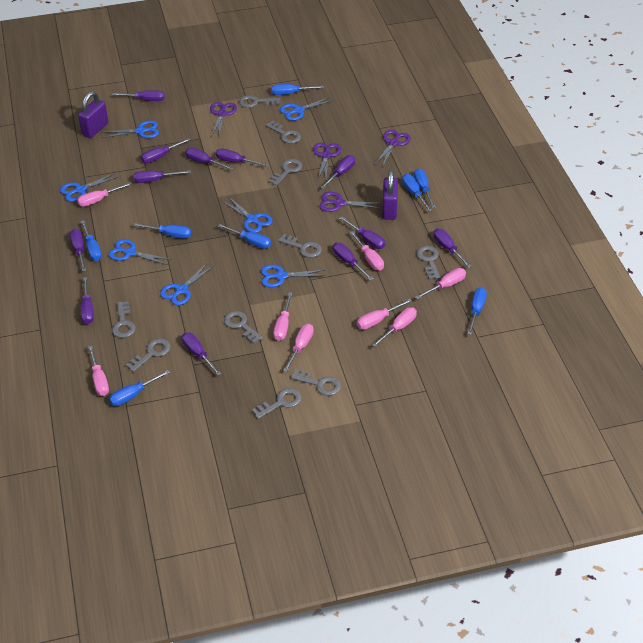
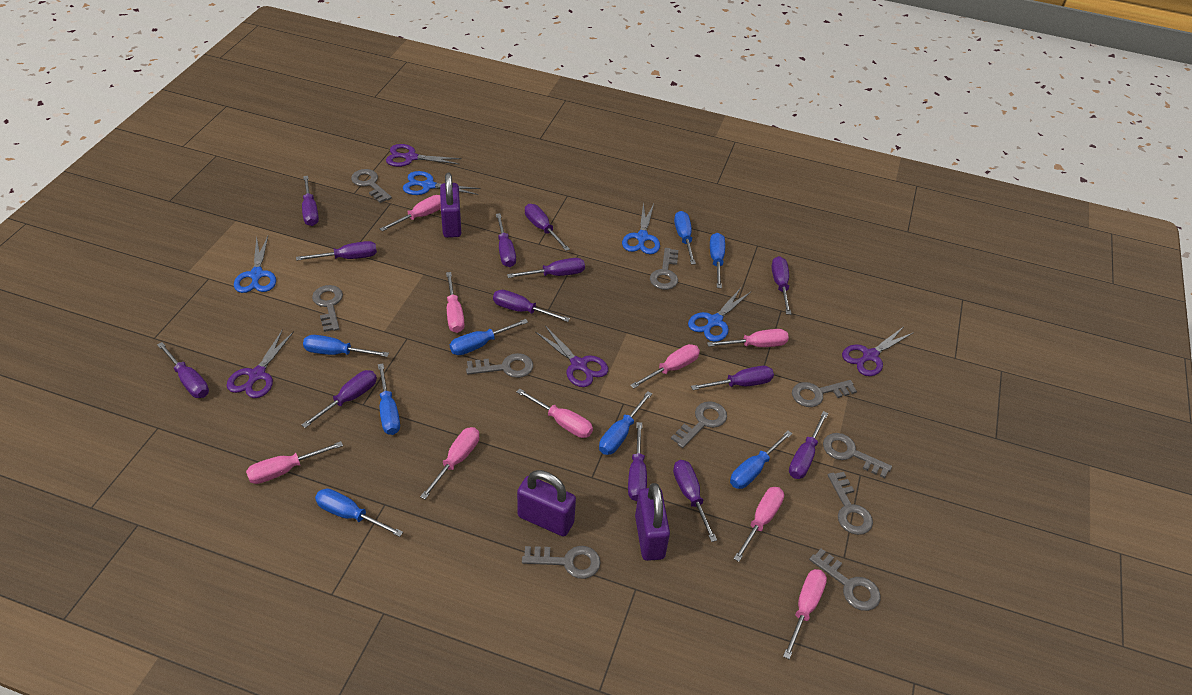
blue scissors: 7 -> 4
pink screwdriver: 8 -> 9
purple padlock: 2 -> 3
purple screwdriver: 12 -> 13

